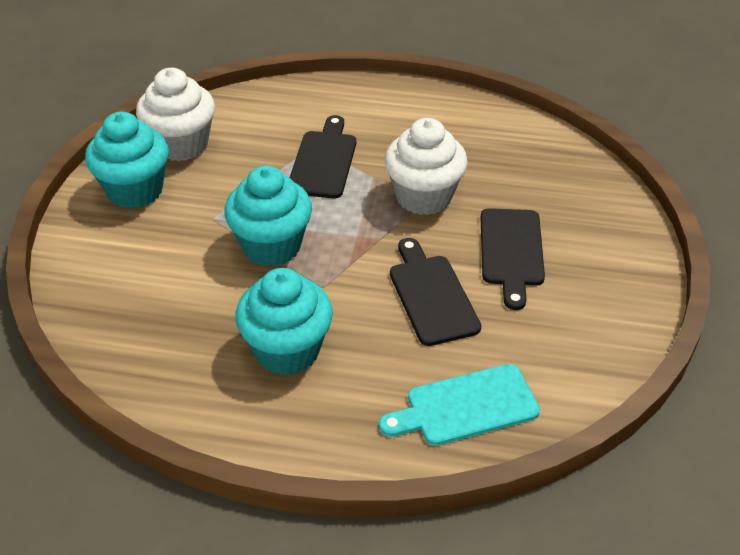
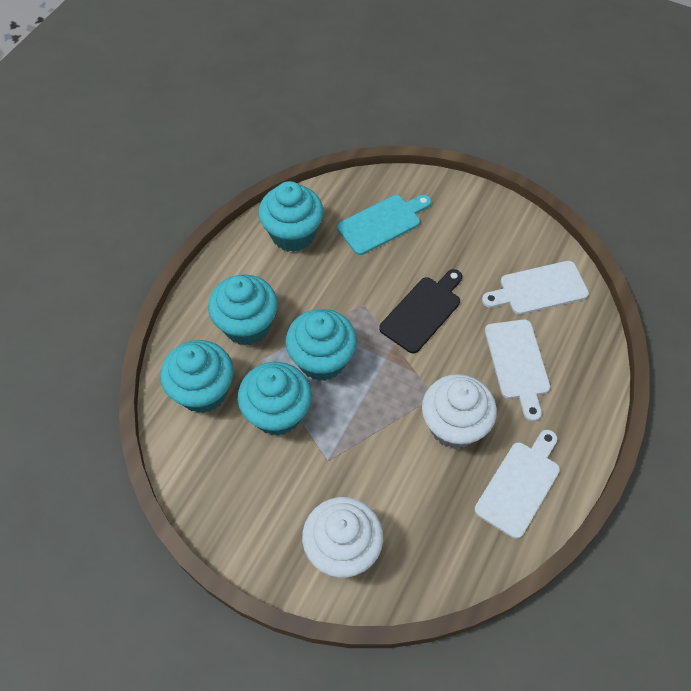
black cutting board: 3 -> 1
turquoise cupcake: 3 -> 5
white cutting board: 0 -> 3

